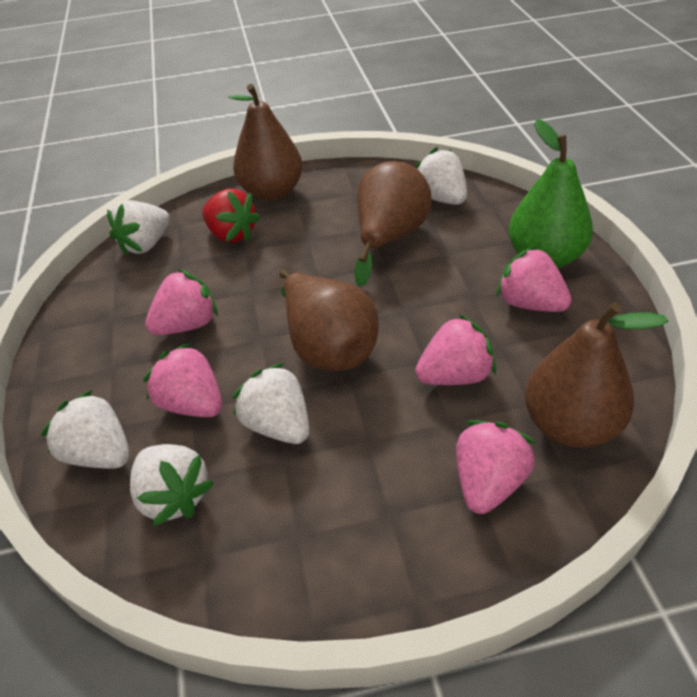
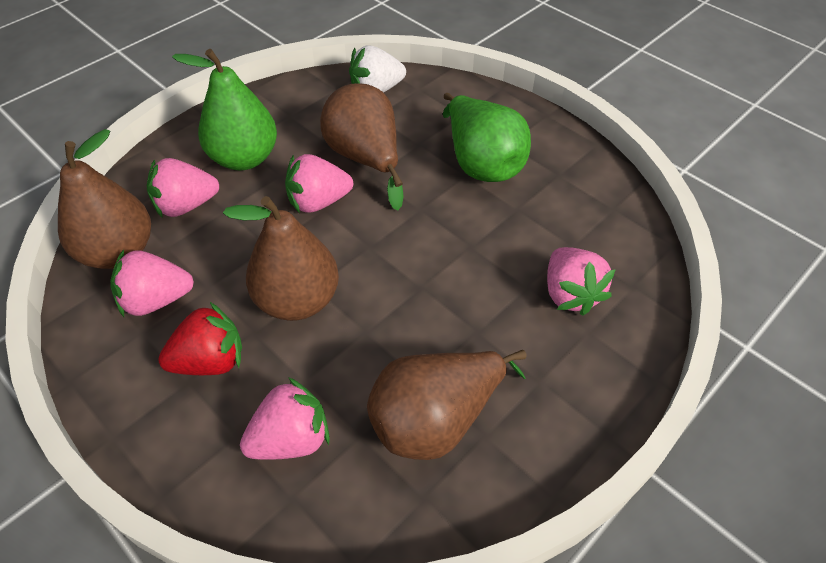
green pear: 1 -> 2
white strawberry: 5 -> 1

